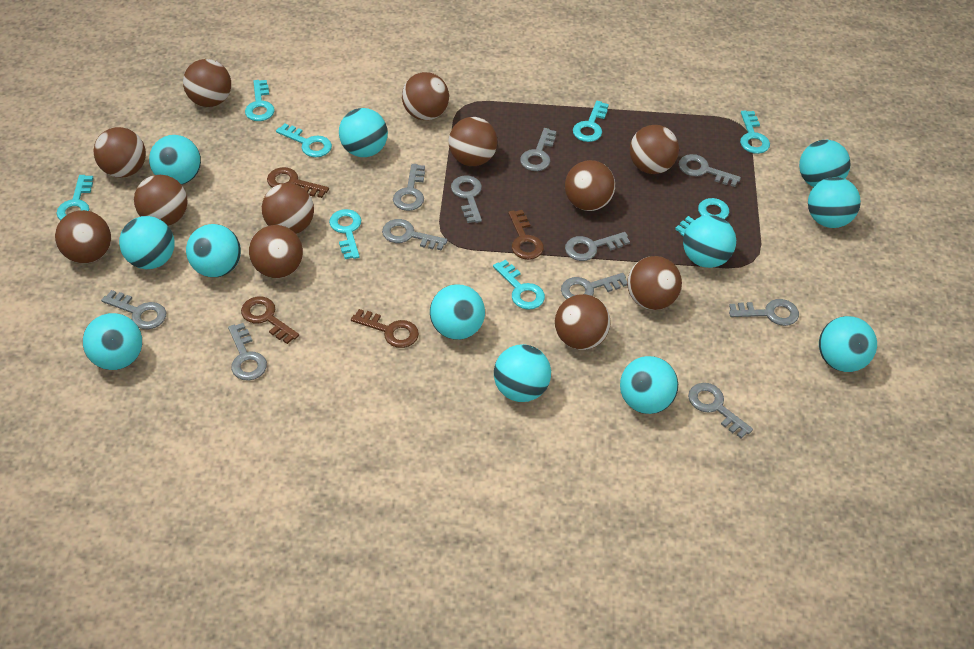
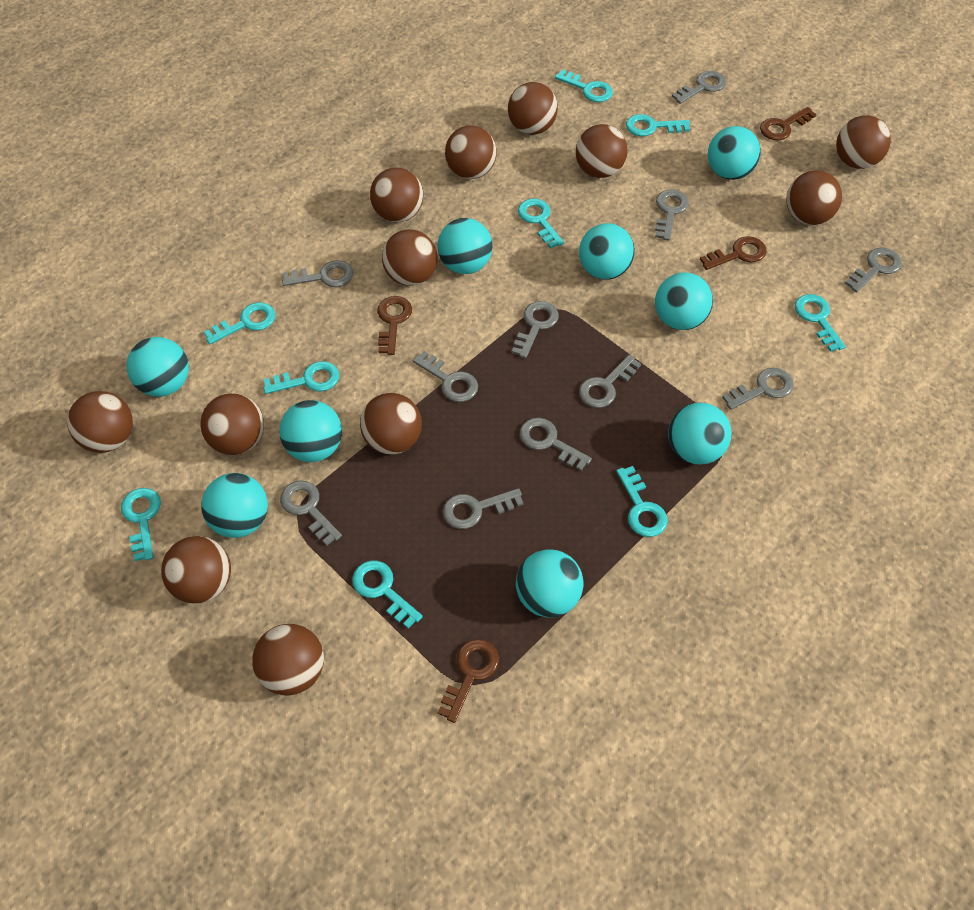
turquoise ball: 12 -> 9
turquoise key: 8 -> 9

